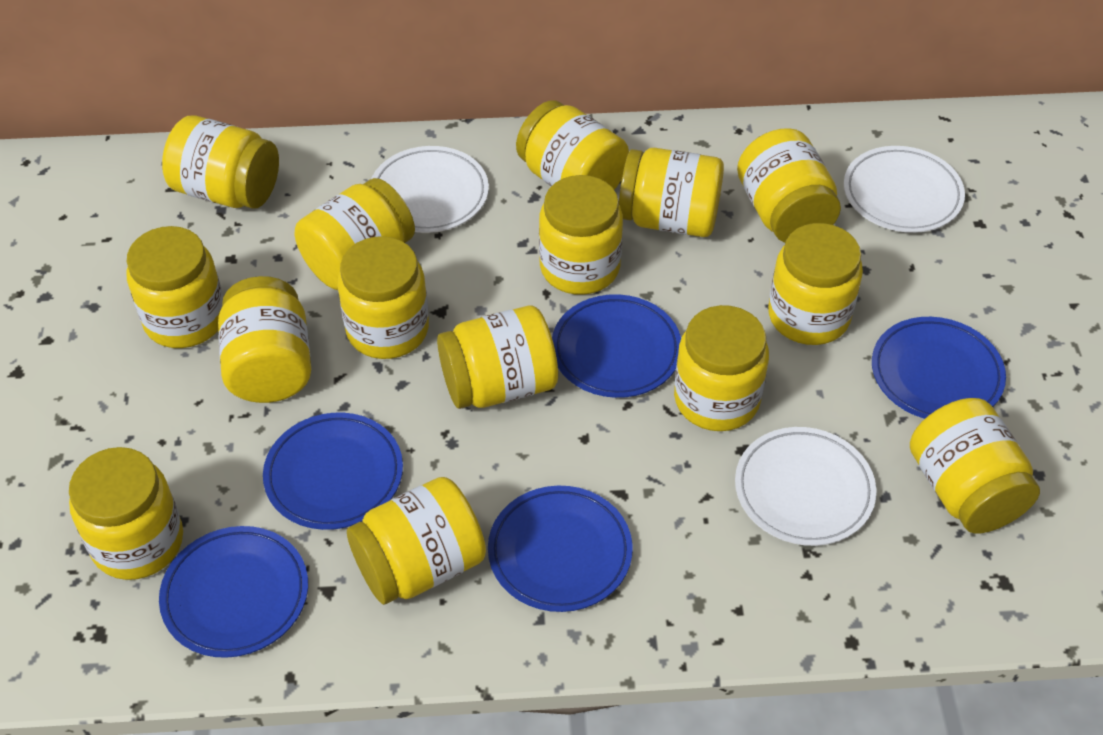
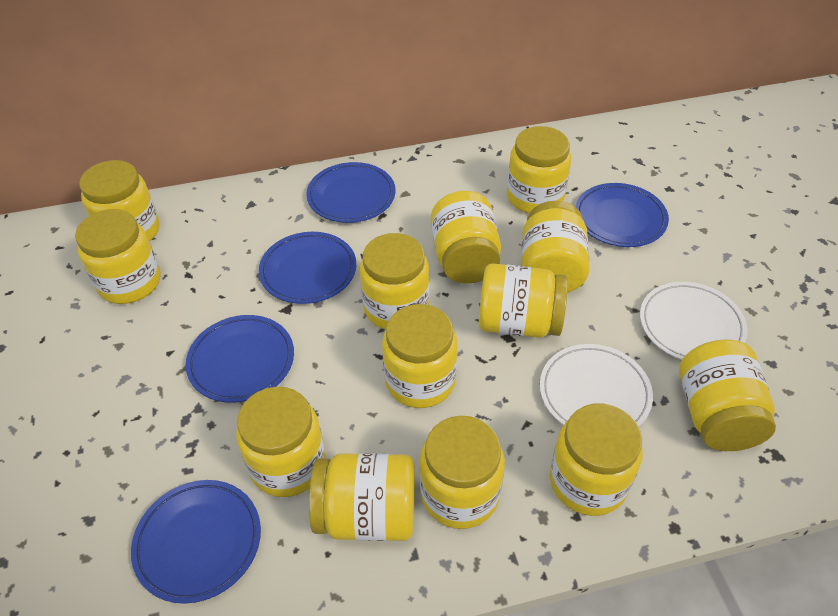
white plate: 3 -> 2
yellow jar: 15 -> 13

